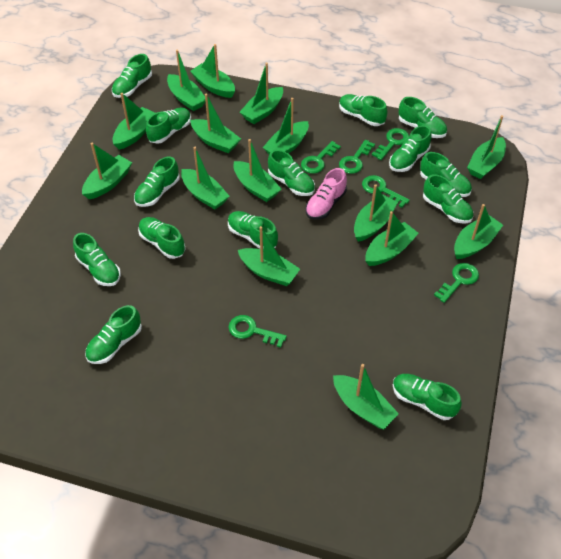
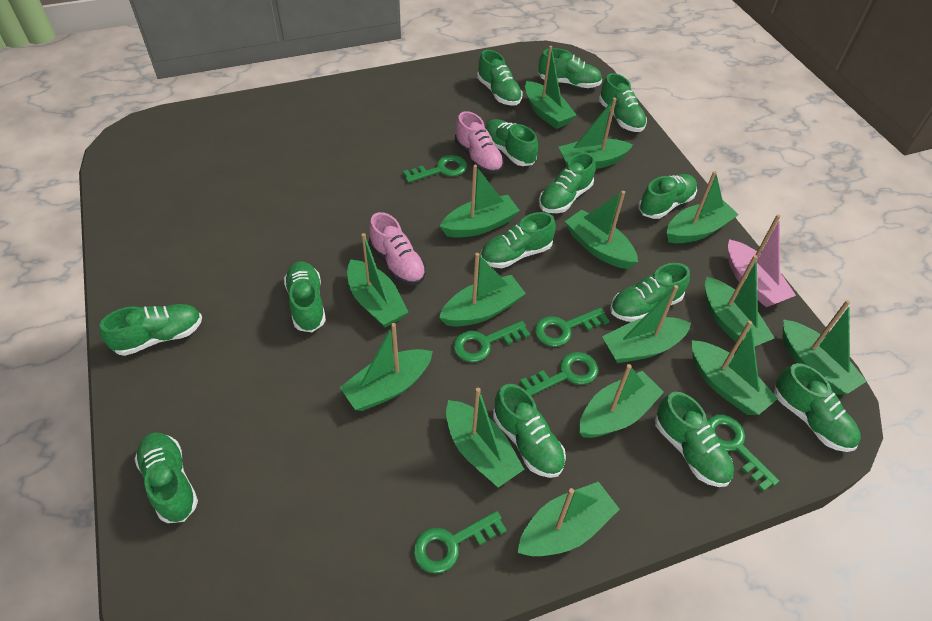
pink boat: 0 -> 1
pink shoe: 1 -> 2

